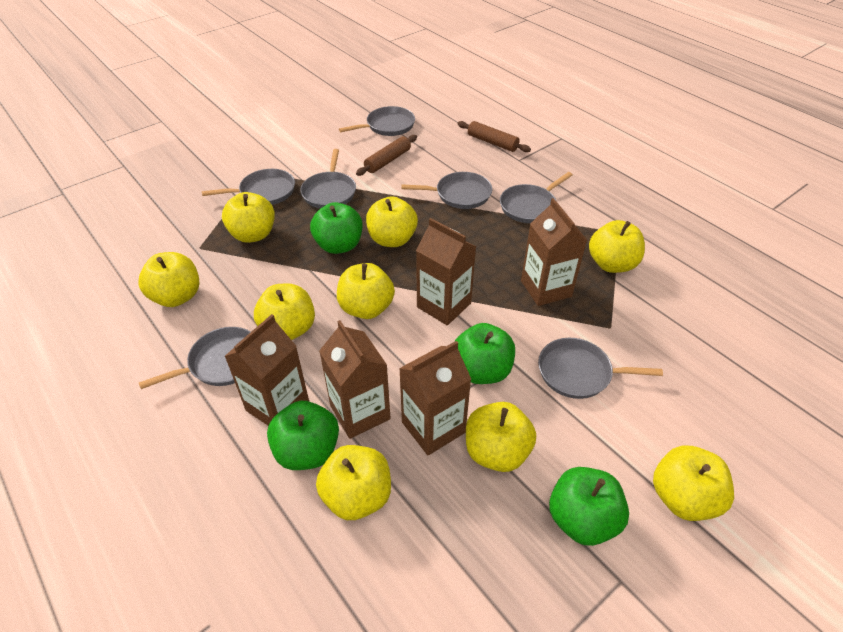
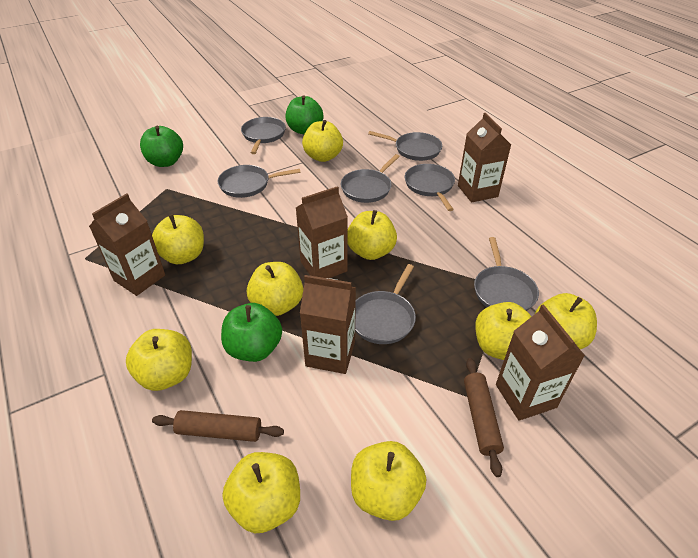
green apple: 4 -> 3

